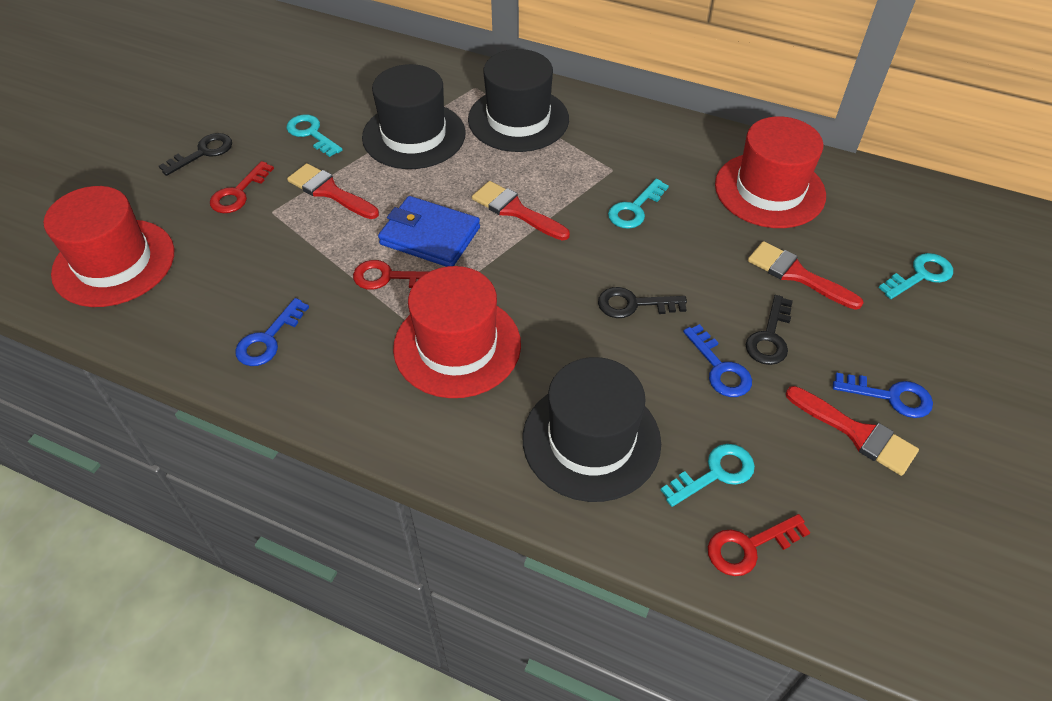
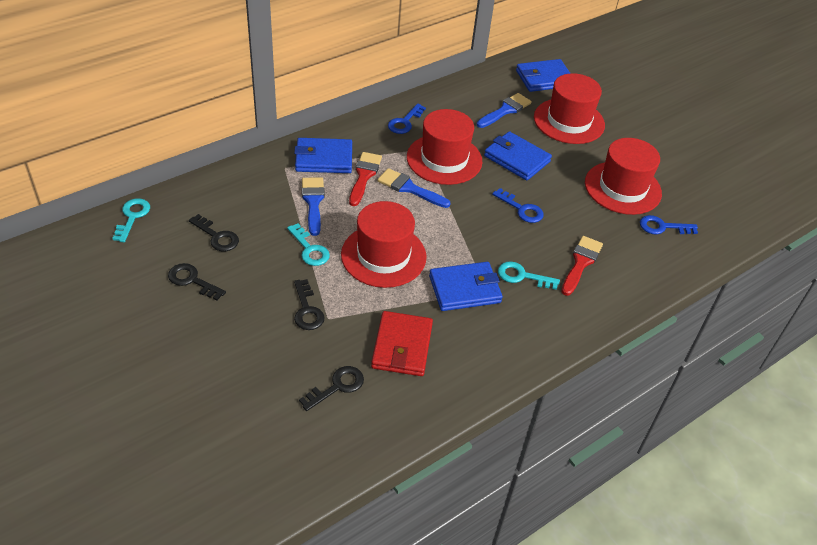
black hat: 3 -> 0
black key: 3 -> 4
blue brush: 0 -> 3
blue wallet: 1 -> 4
red brush: 4 -> 2
red hat: 3 -> 4
red key: 3 -> 0
red wallet: 0 -> 1
turquoise key: 4 -> 3

